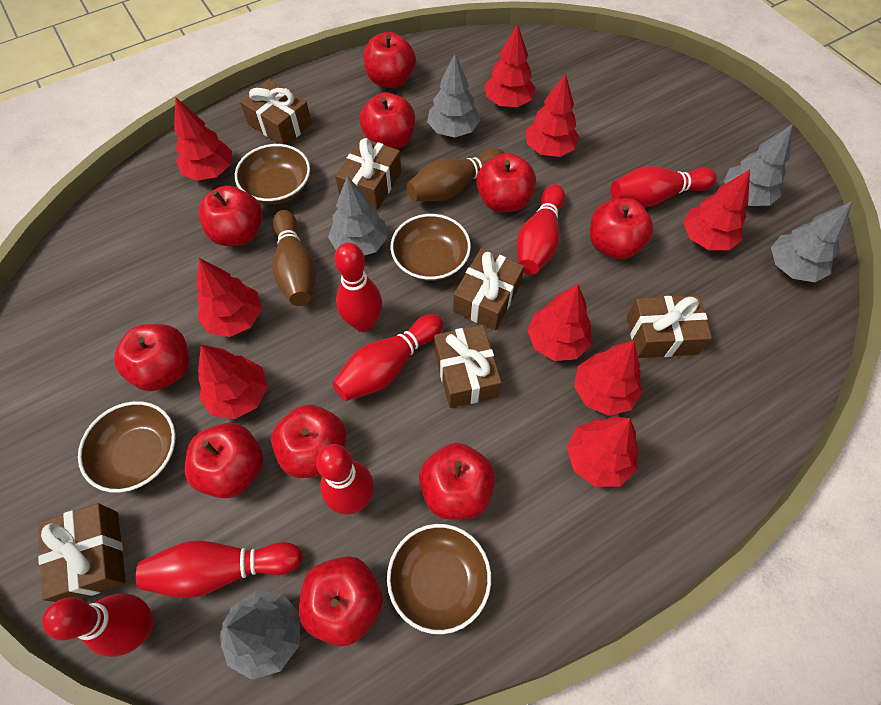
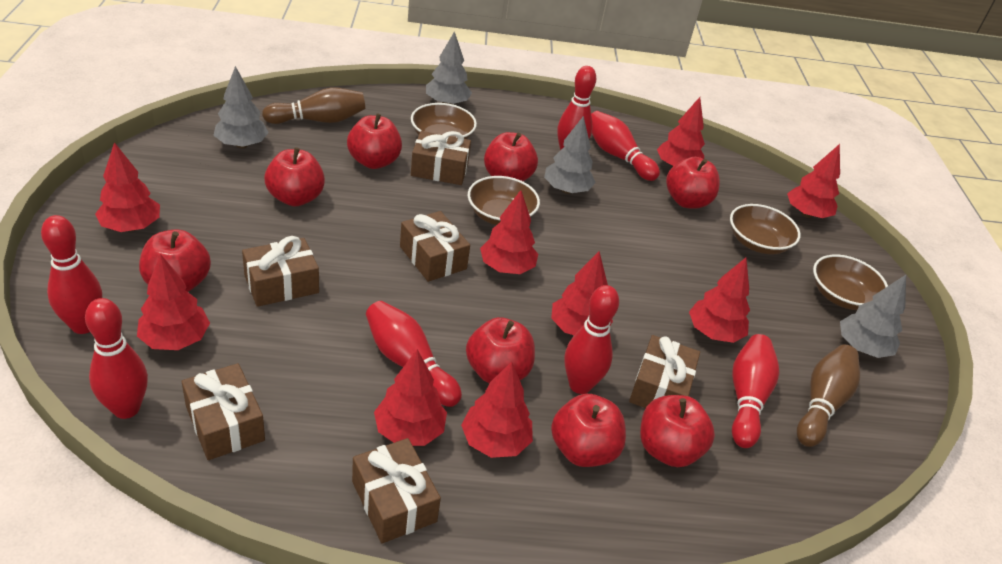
grey tree: 5 -> 4
red apple: 10 -> 8

